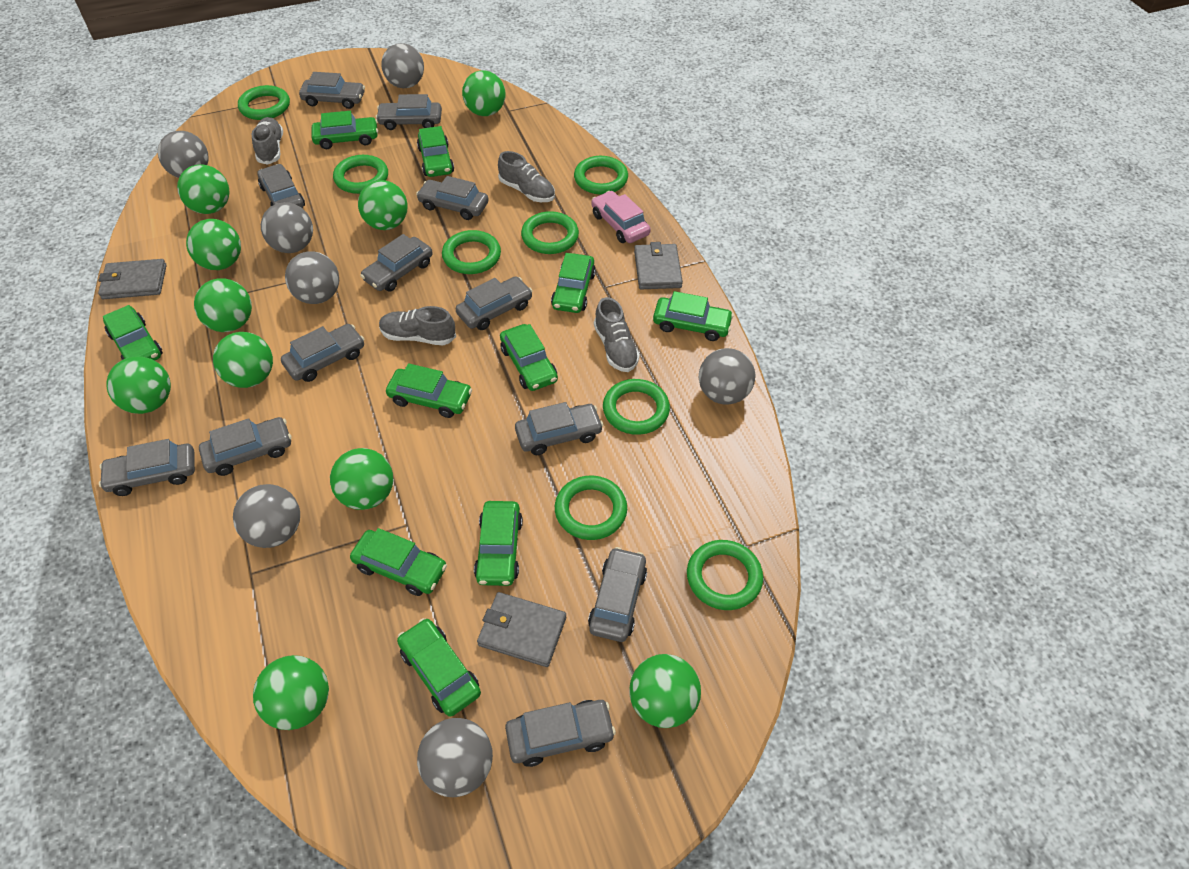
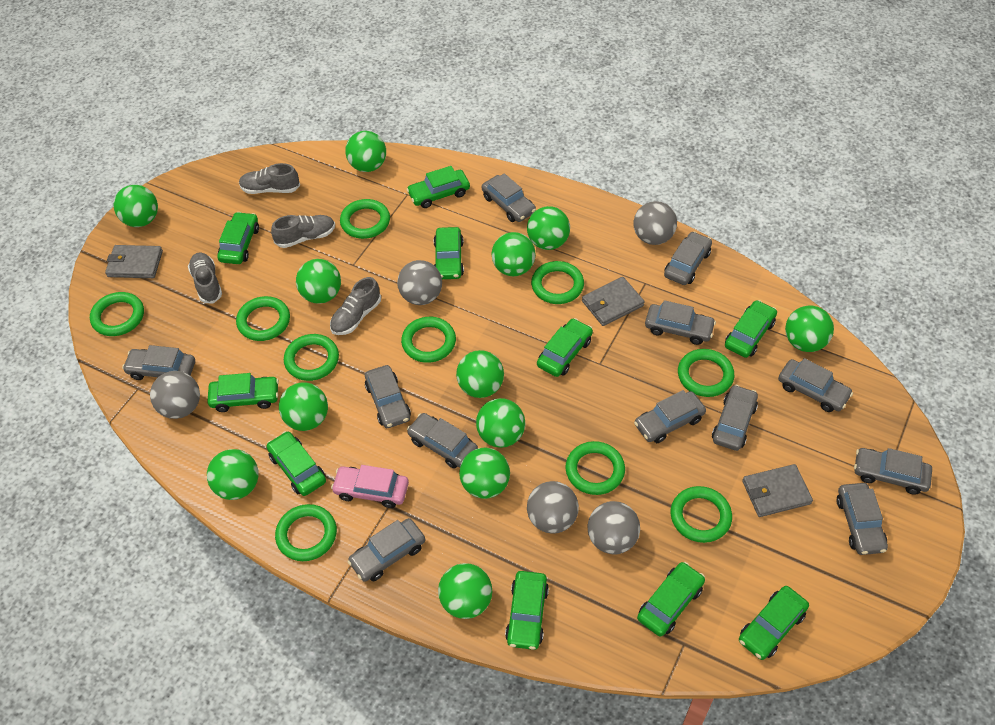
green ball: 10 -> 12
green ring: 8 -> 10
grey ball: 7 -> 5

